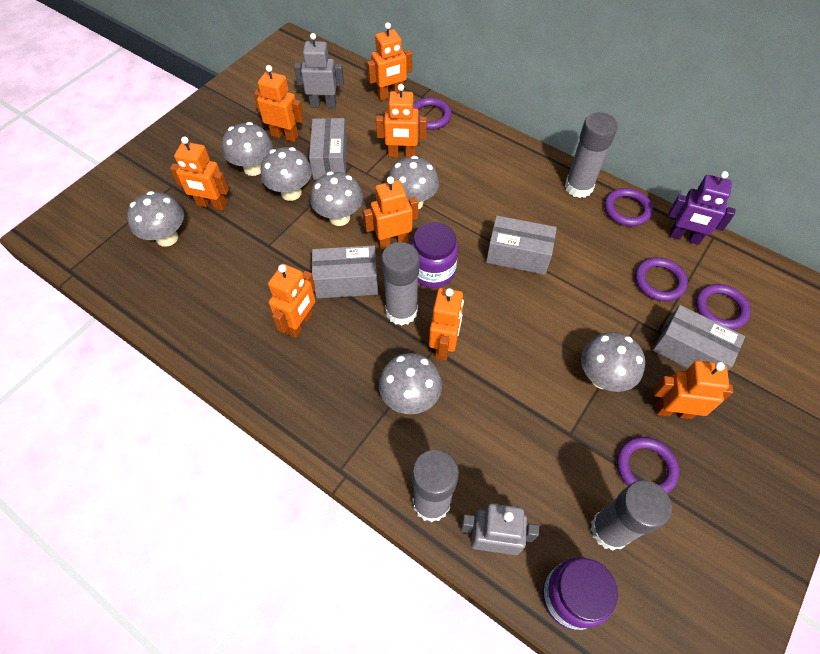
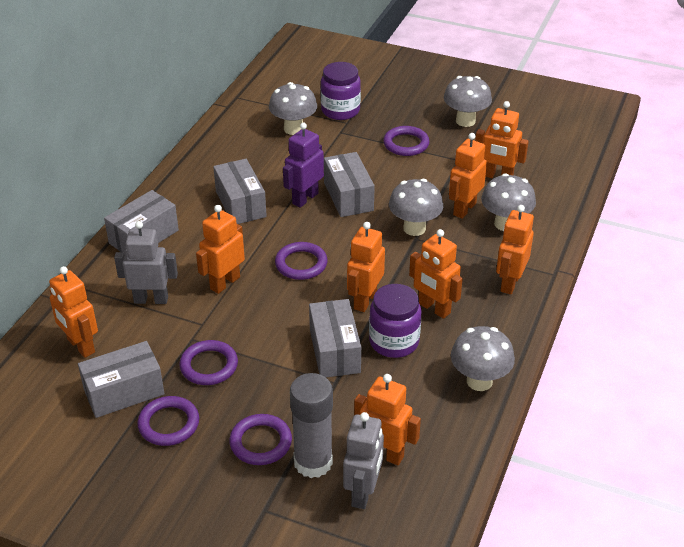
grey box: 4 -> 5
grey glue stick: 4 -> 1
grey mushroom: 7 -> 5

